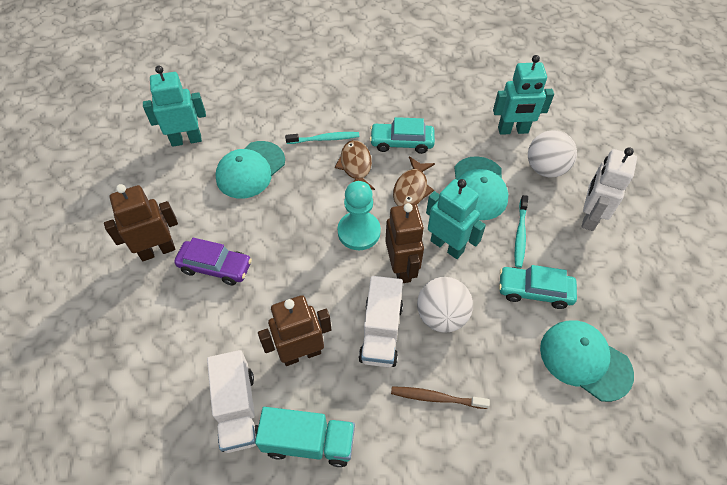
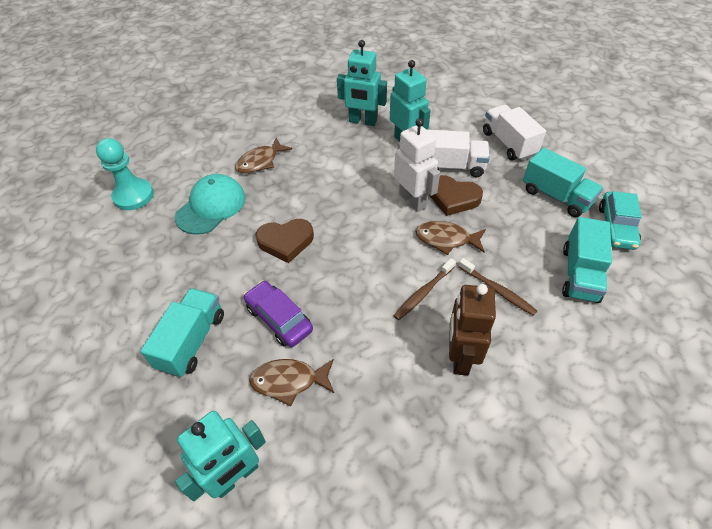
brown fish: 2 -> 3
brown heart: 0 -> 2
brown robot: 3 -> 1
brown toothbrush: 1 -> 2
turquoise cap: 3 -> 1
turquoise car: 2 -> 1
turquoise toothbrush: 2 -> 0
turquoise truck: 1 -> 3
white ball: 2 -> 0

